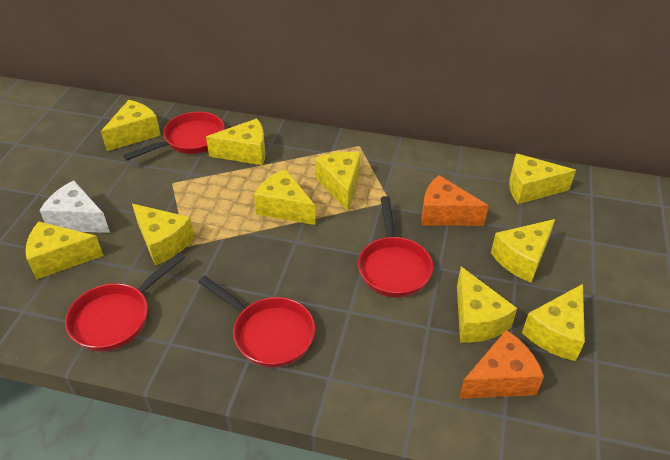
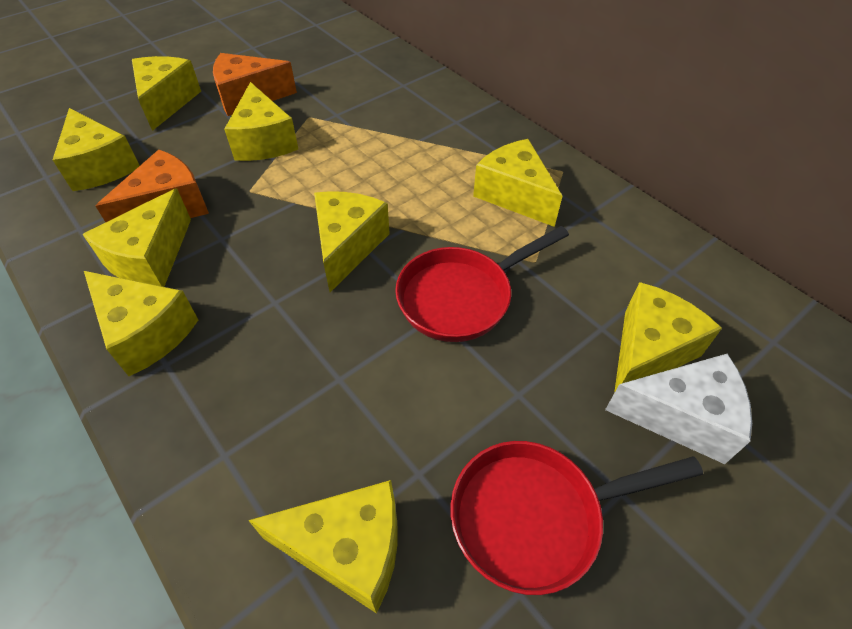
red pan: 4 -> 2
yellow cheese: 10 -> 9

